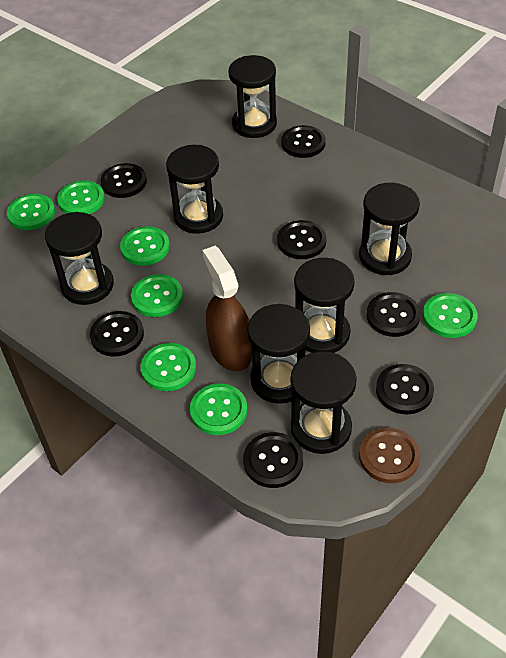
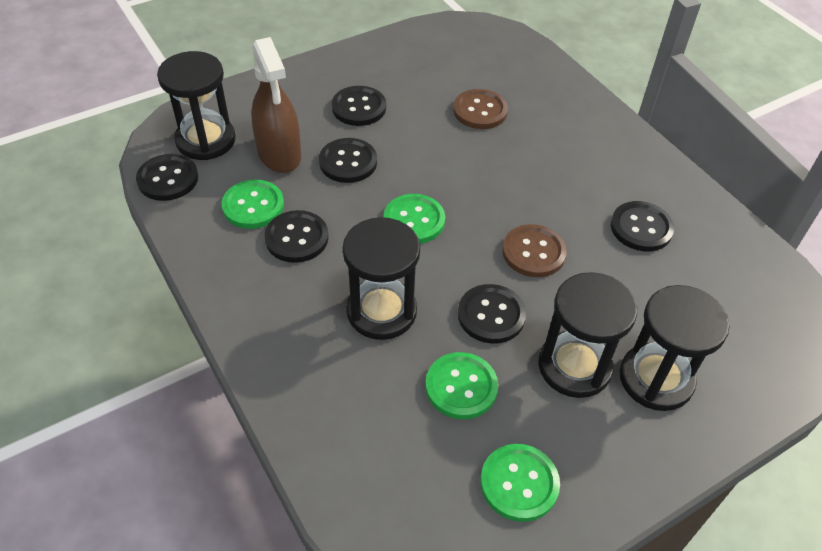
black button: 7 -> 6
black hourglass: 7 -> 4
brown button: 1 -> 2
green button: 7 -> 4

